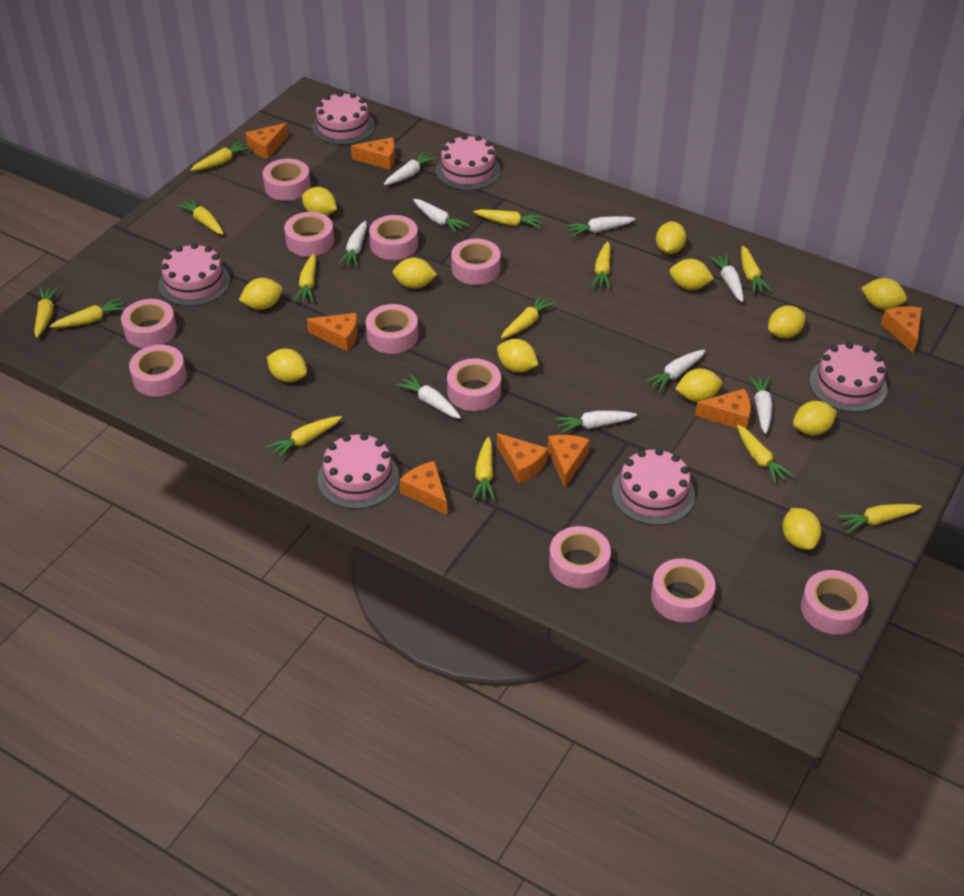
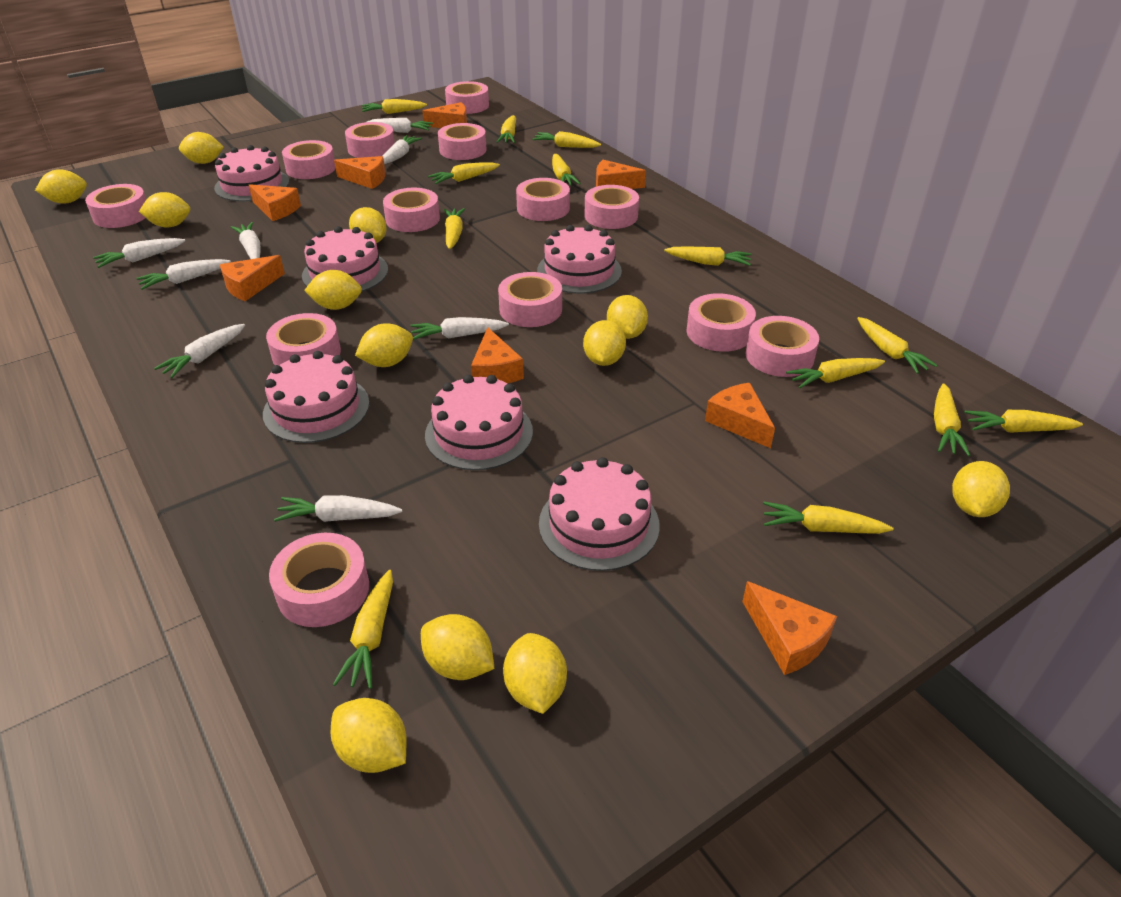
pink tape: 11 -> 13
white carrot: 9 -> 8

